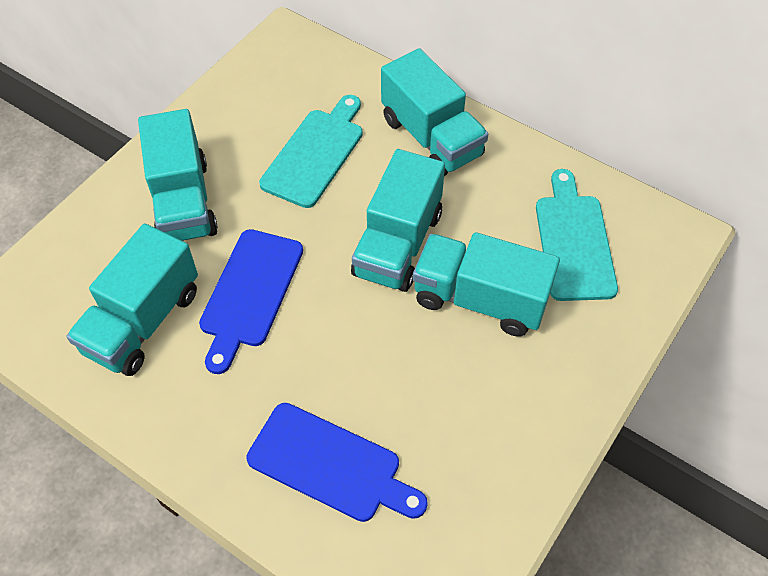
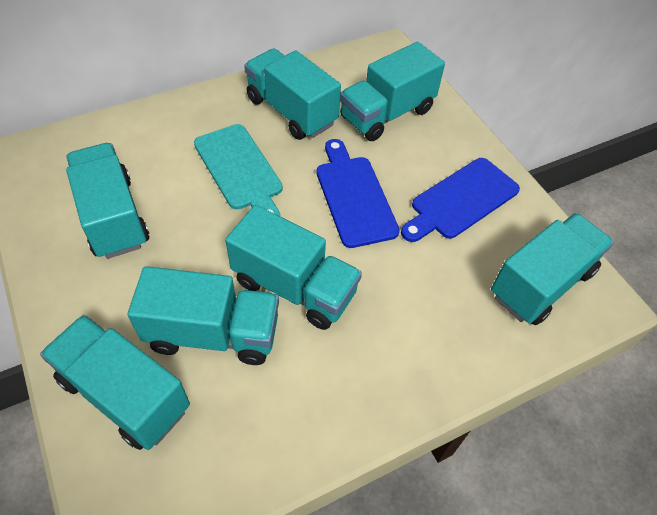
turquoise cutting board: 2 -> 1
turquoise truck: 5 -> 7

